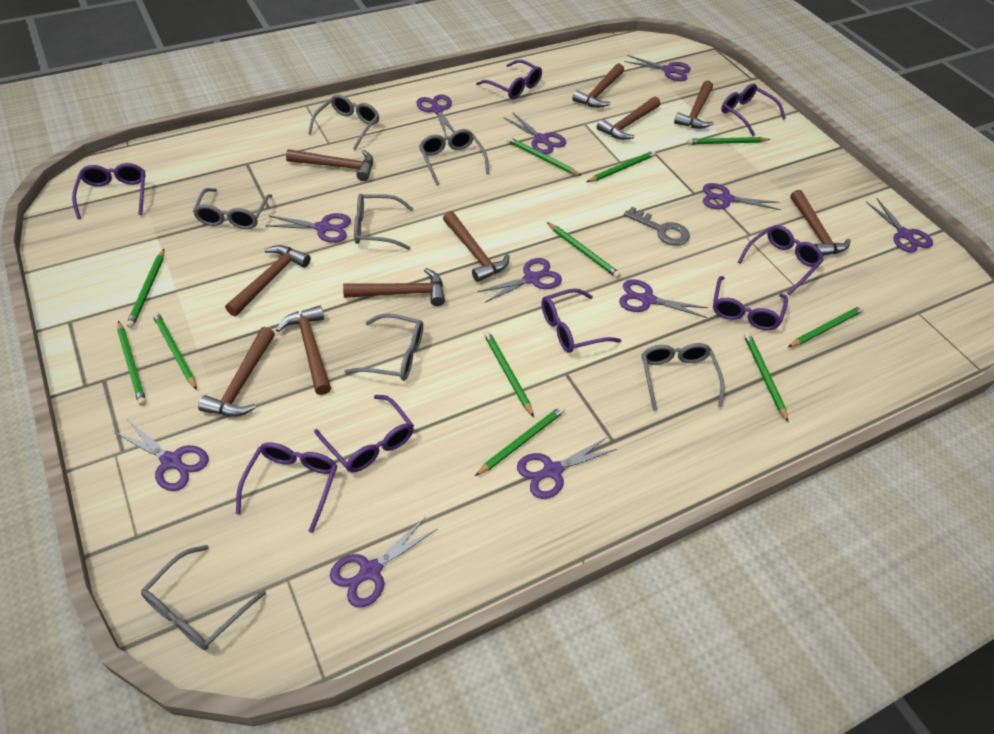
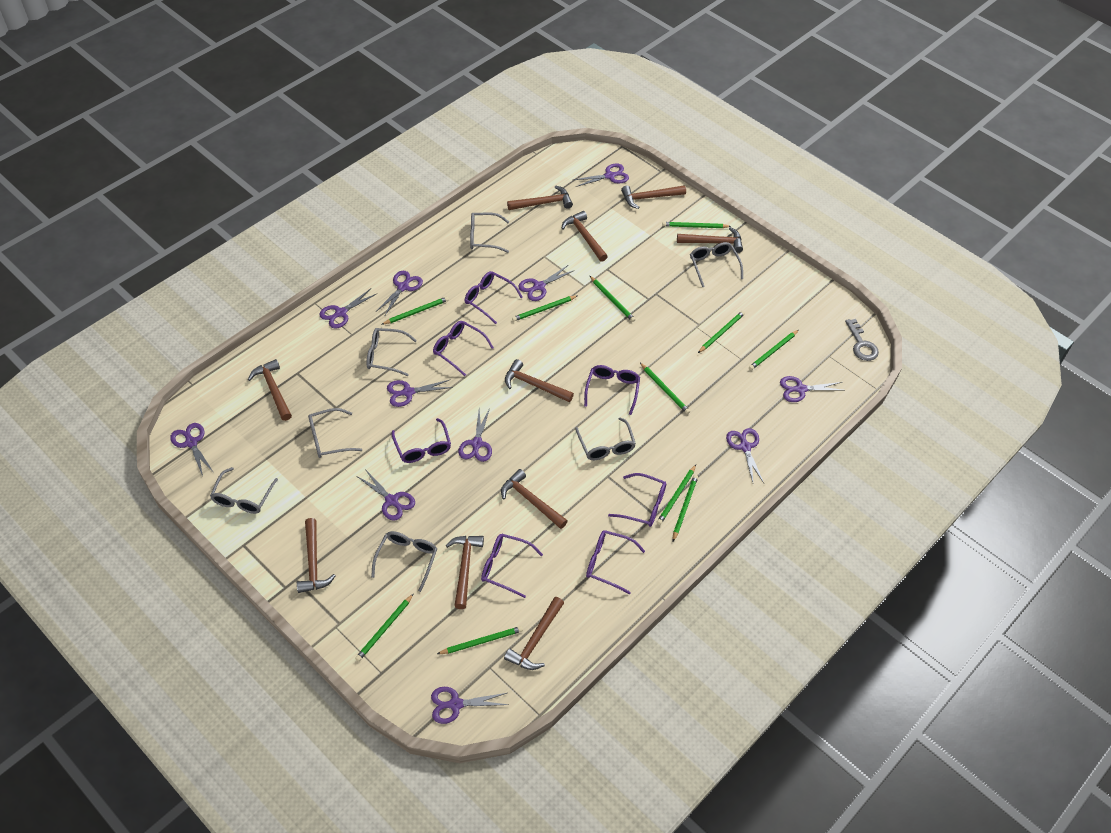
purple glasses: 8 -> 7

